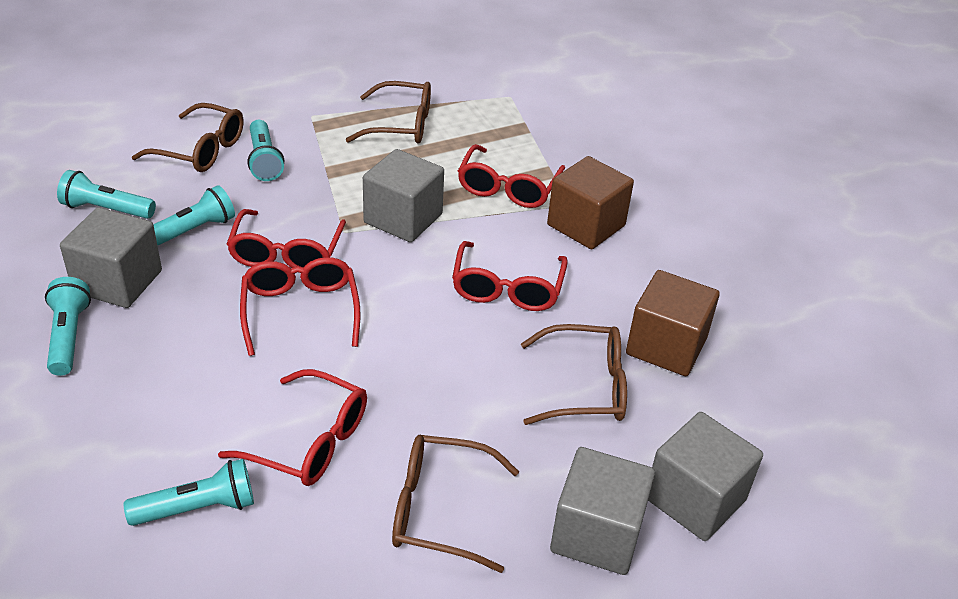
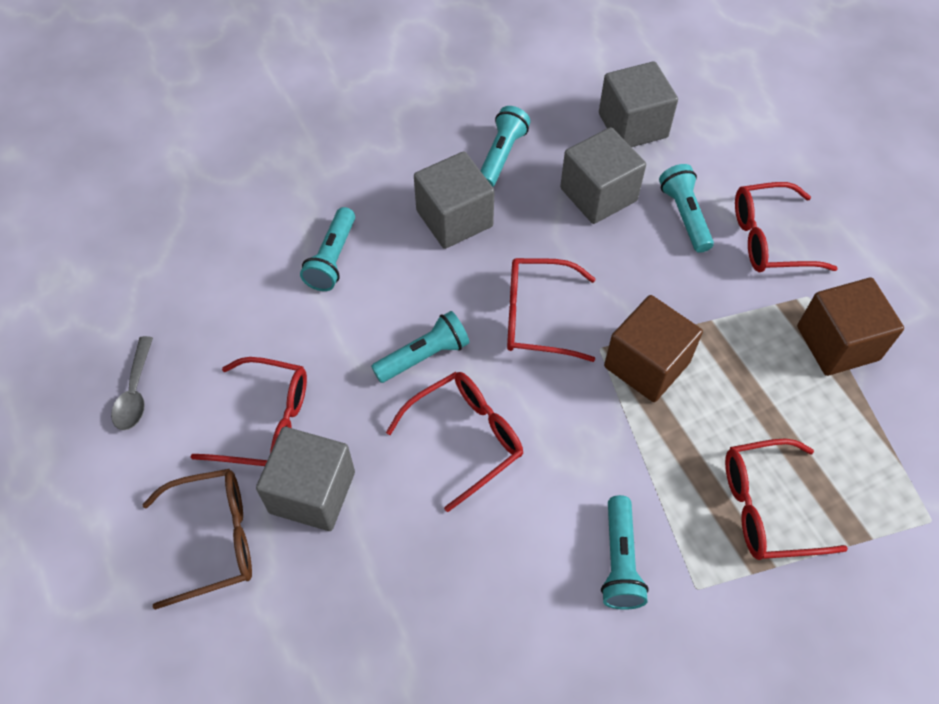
brown glasses: 4 -> 1
grey spoon: 0 -> 1

